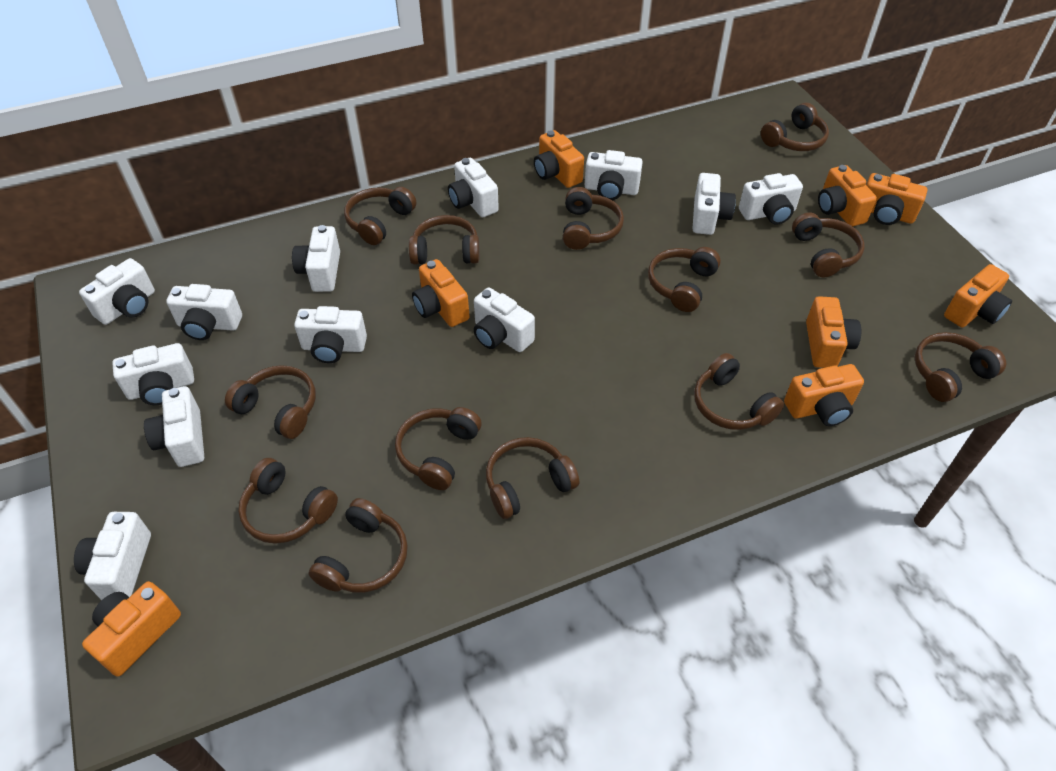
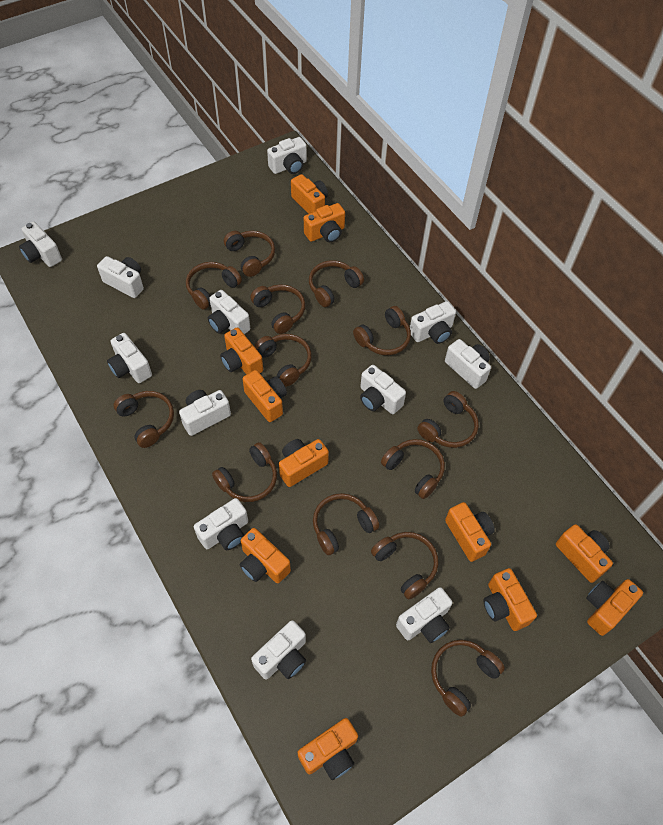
orange camera: 8 -> 11

